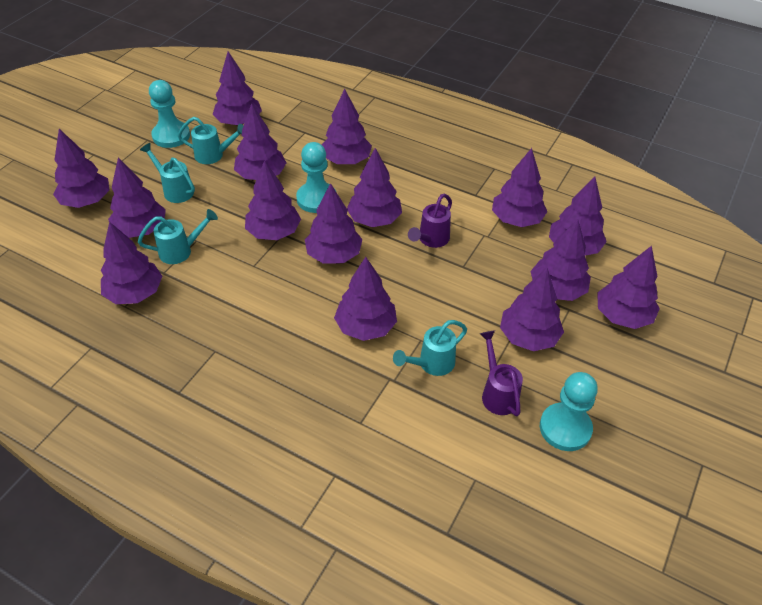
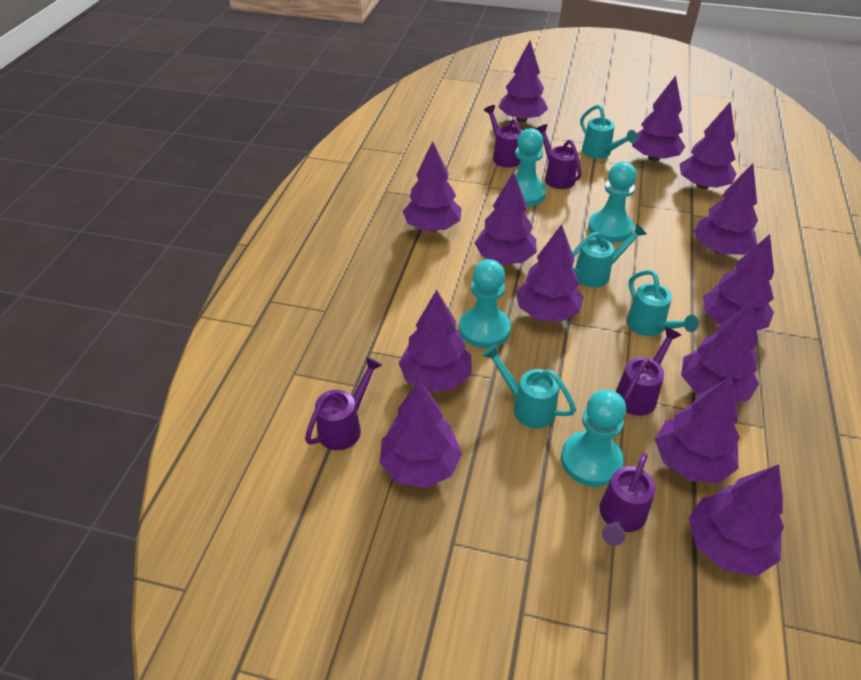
purple tree: 15 -> 13
purple watering can: 2 -> 5
turquoise pawn: 3 -> 4

